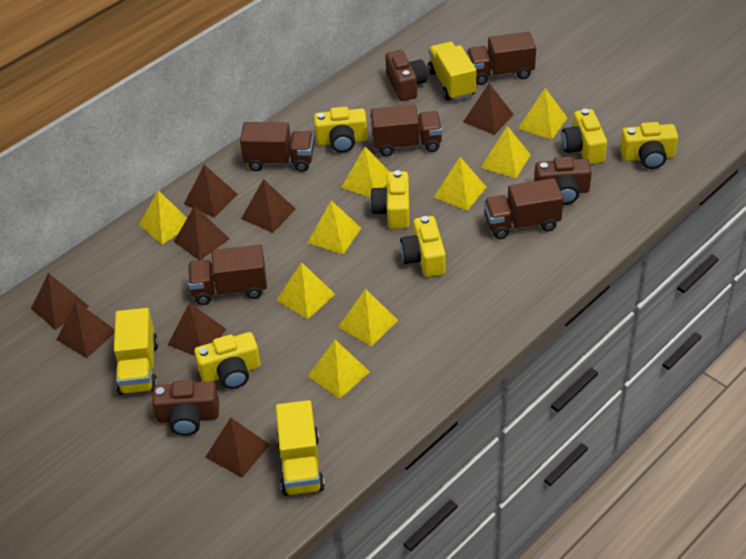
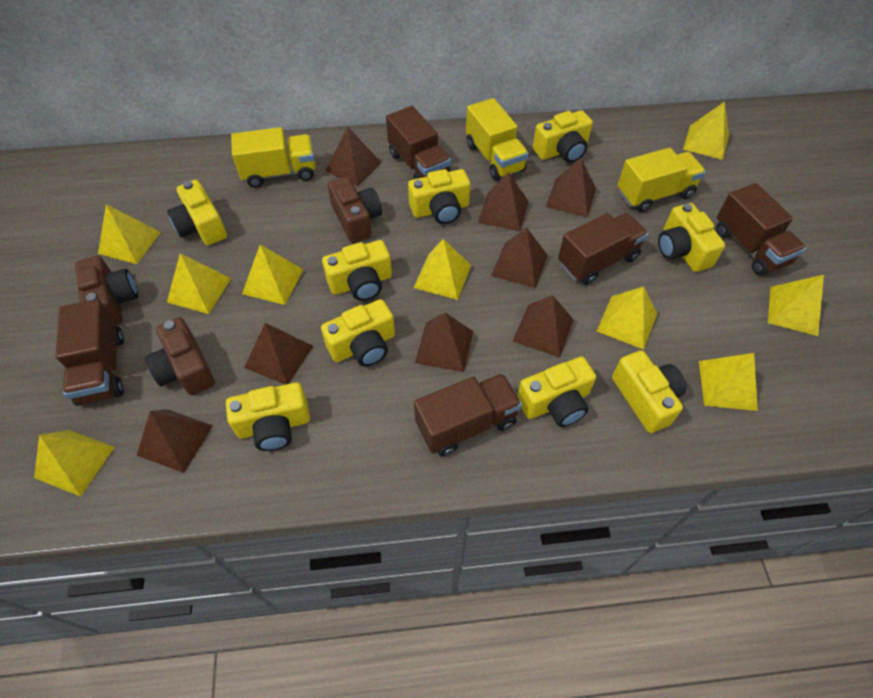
yellow camera: 6 -> 9

